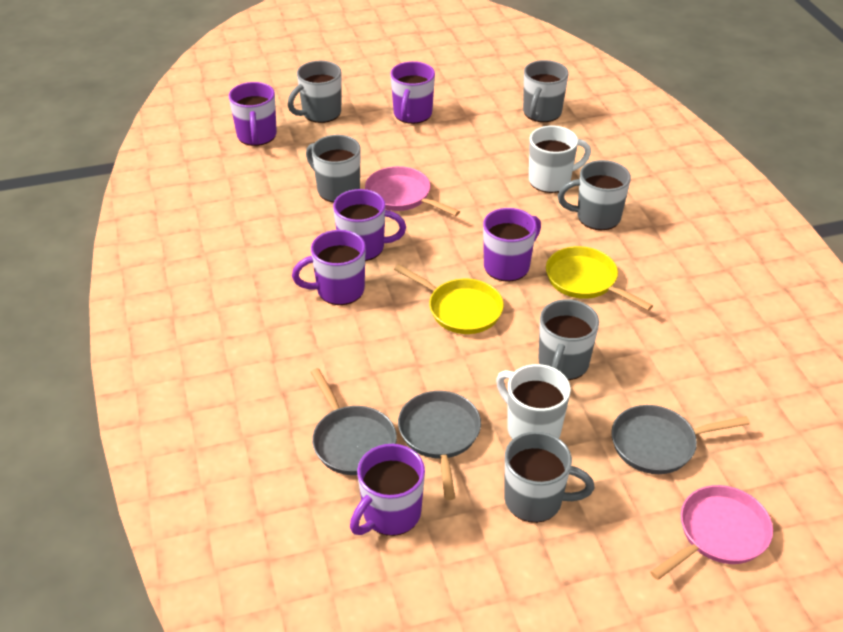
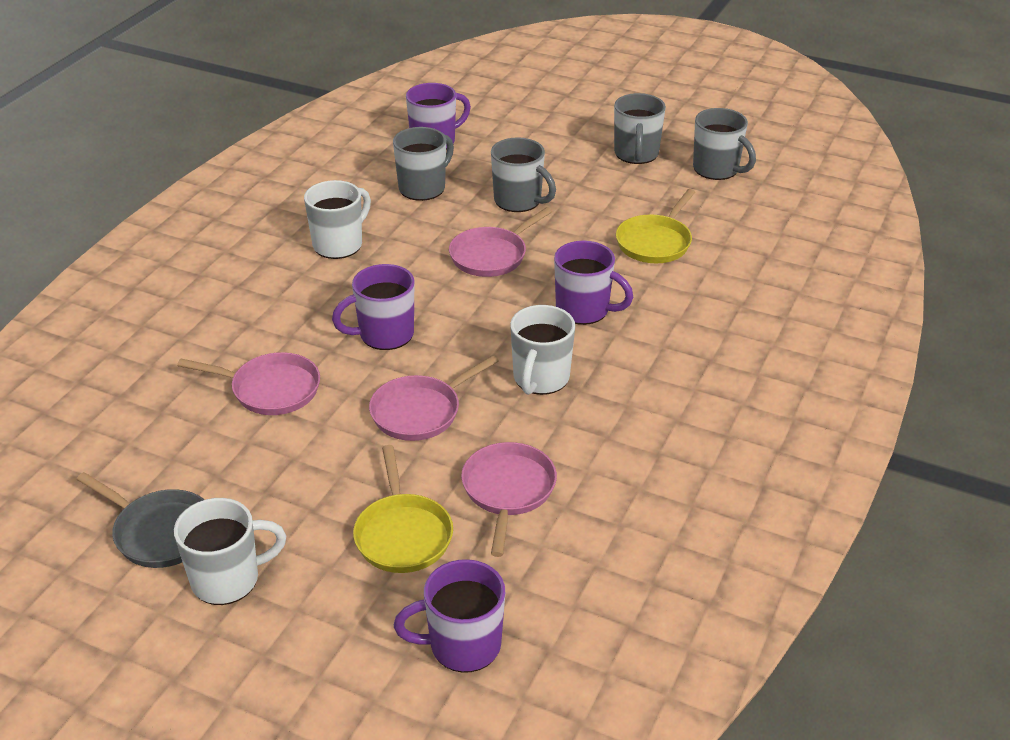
grey mug: 6 -> 4
grey pan: 3 -> 1
pink pan: 2 -> 4
purple mug: 6 -> 4
white mug: 2 -> 3

